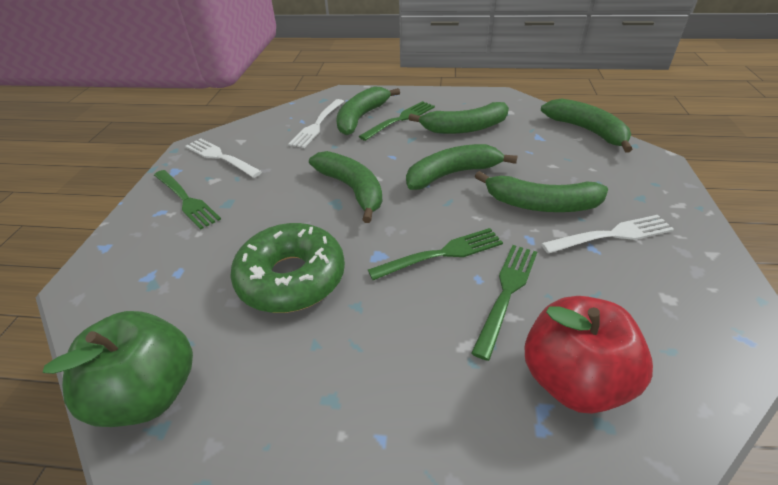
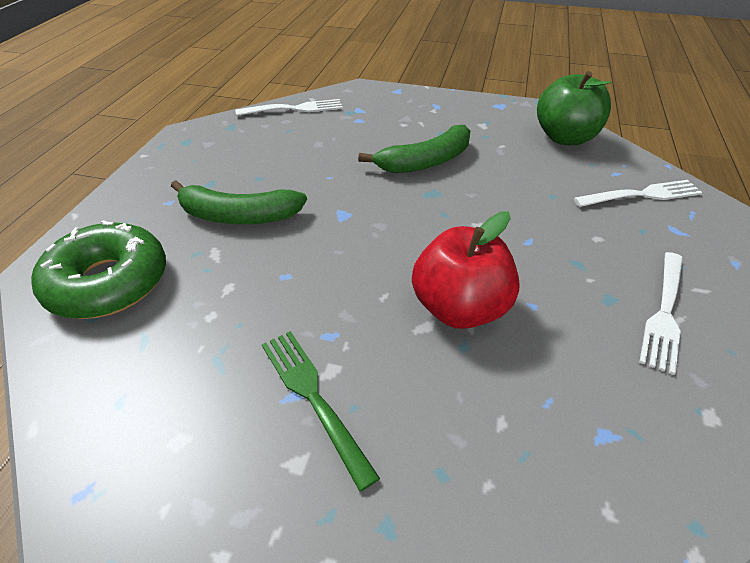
green banana: 6 -> 2
green fork: 4 -> 1

